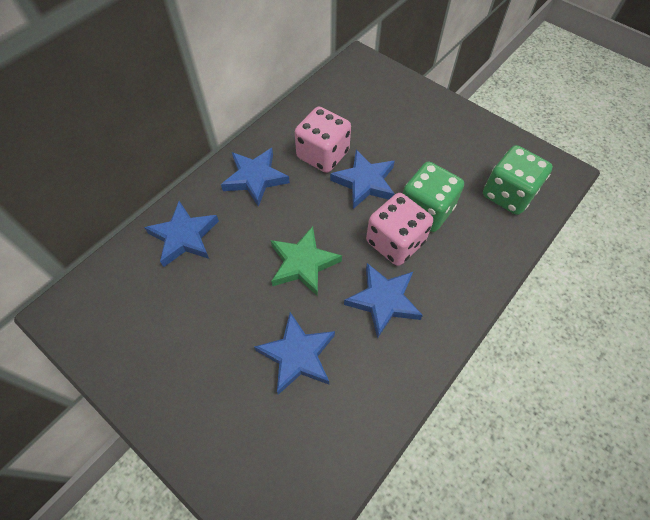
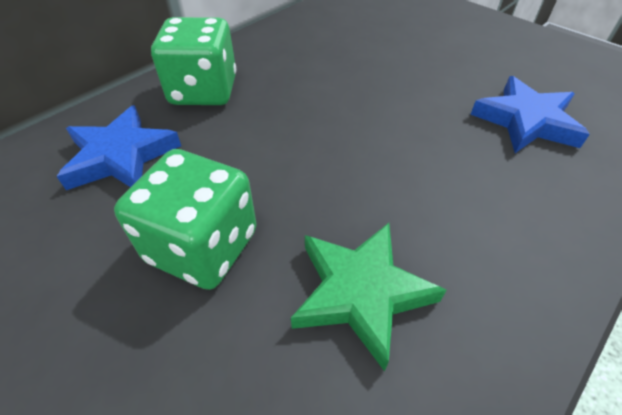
blue star: 5 -> 2
pink dice: 2 -> 0

